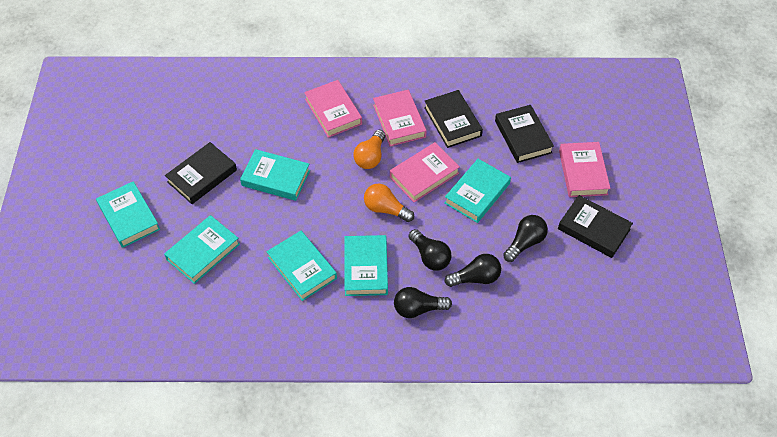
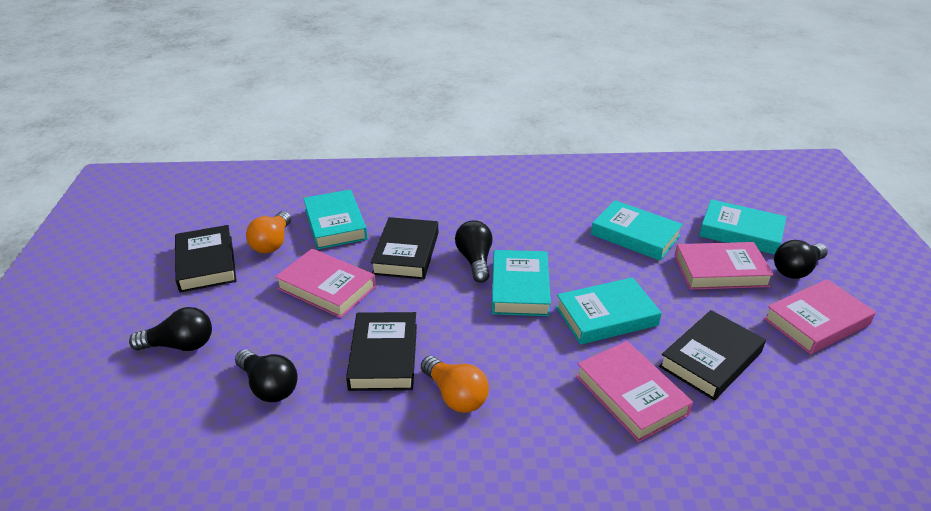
turquoise book: 6 -> 5

